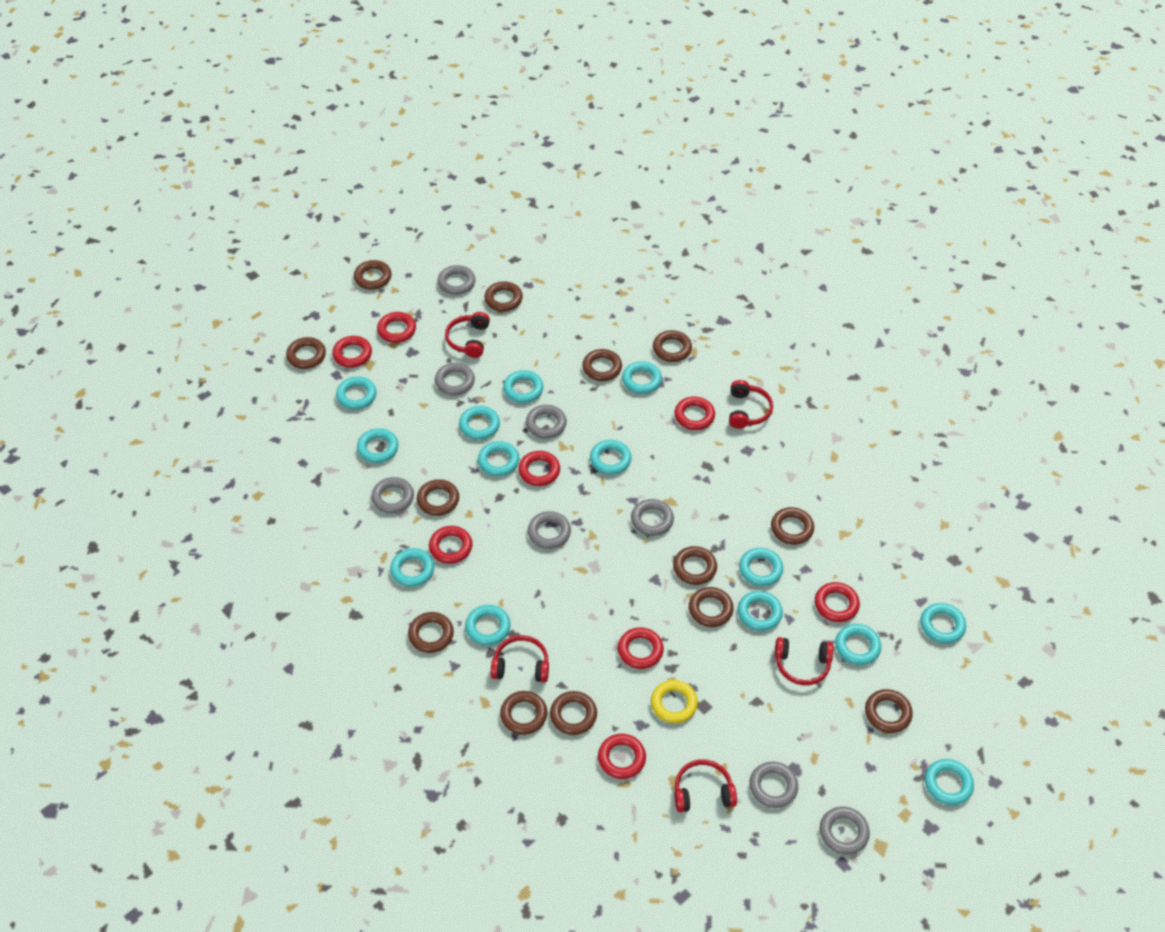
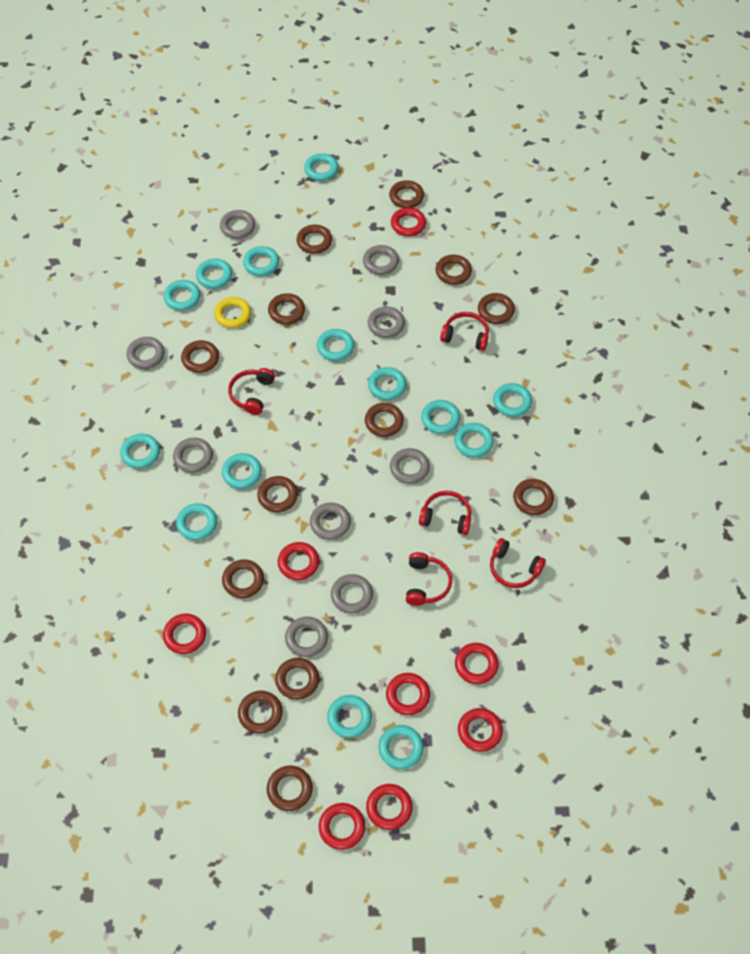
grey ring: 8 -> 9

